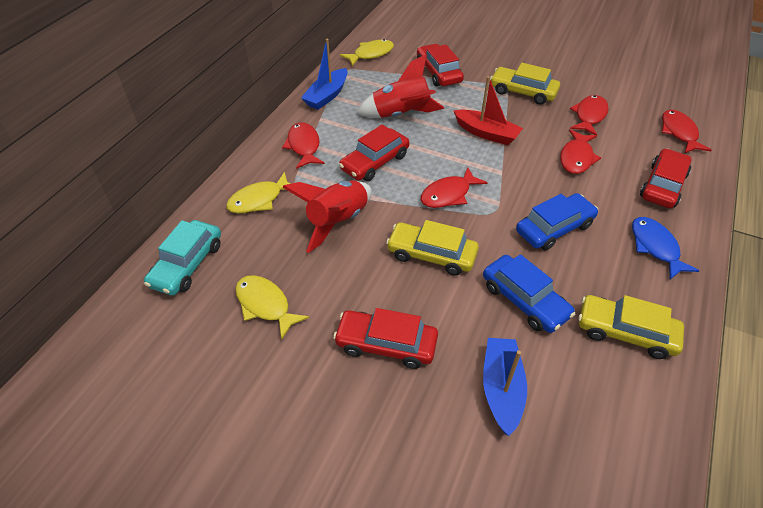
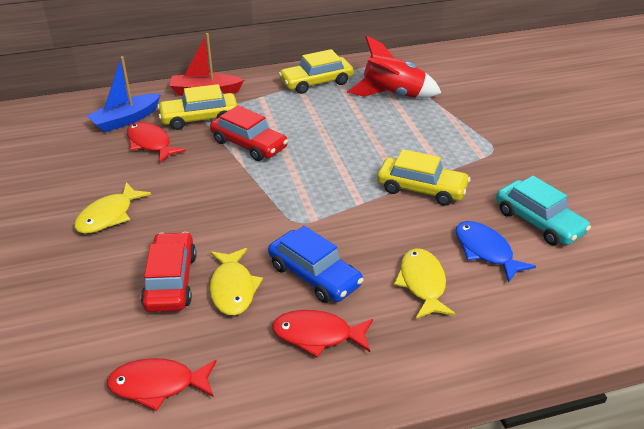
blue boat: 2 -> 1
blue car: 2 -> 1
red car: 4 -> 2
red fish: 5 -> 3
red rocket: 2 -> 1

